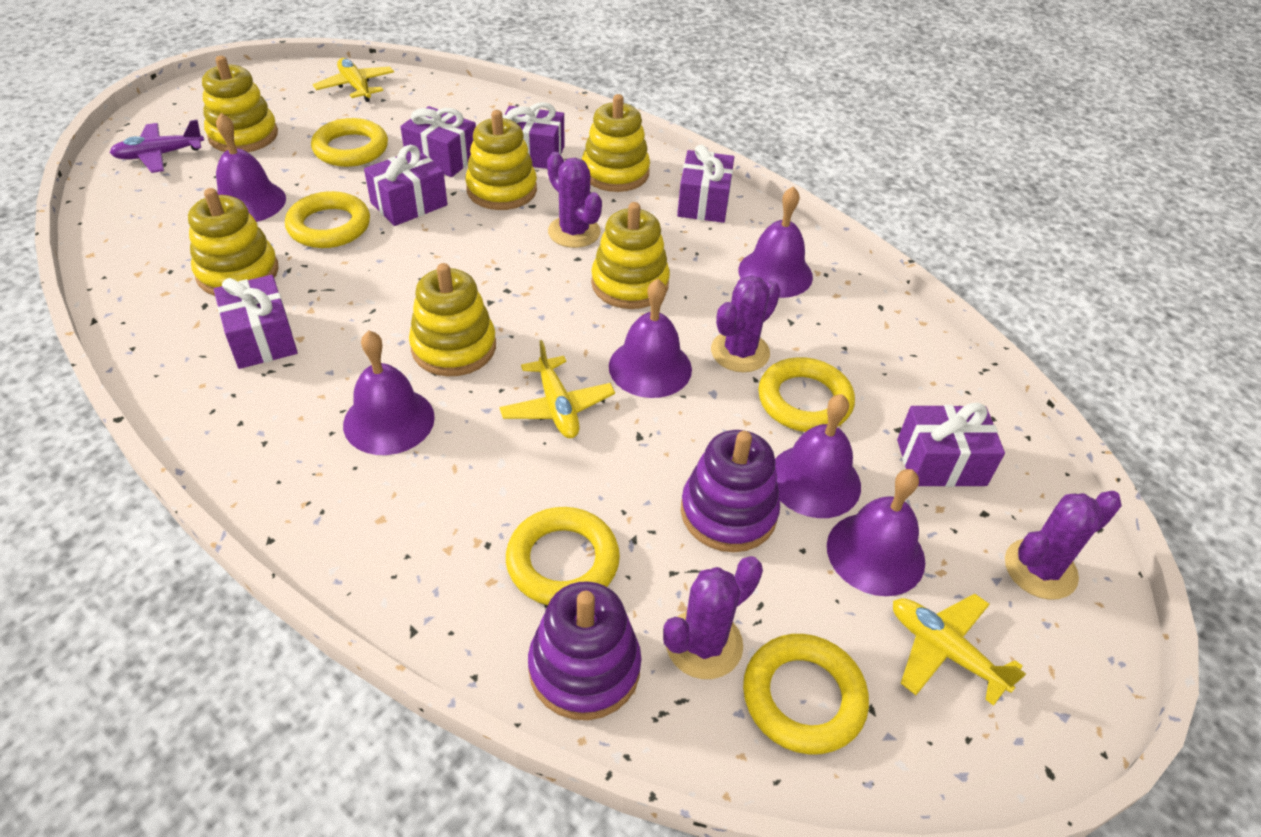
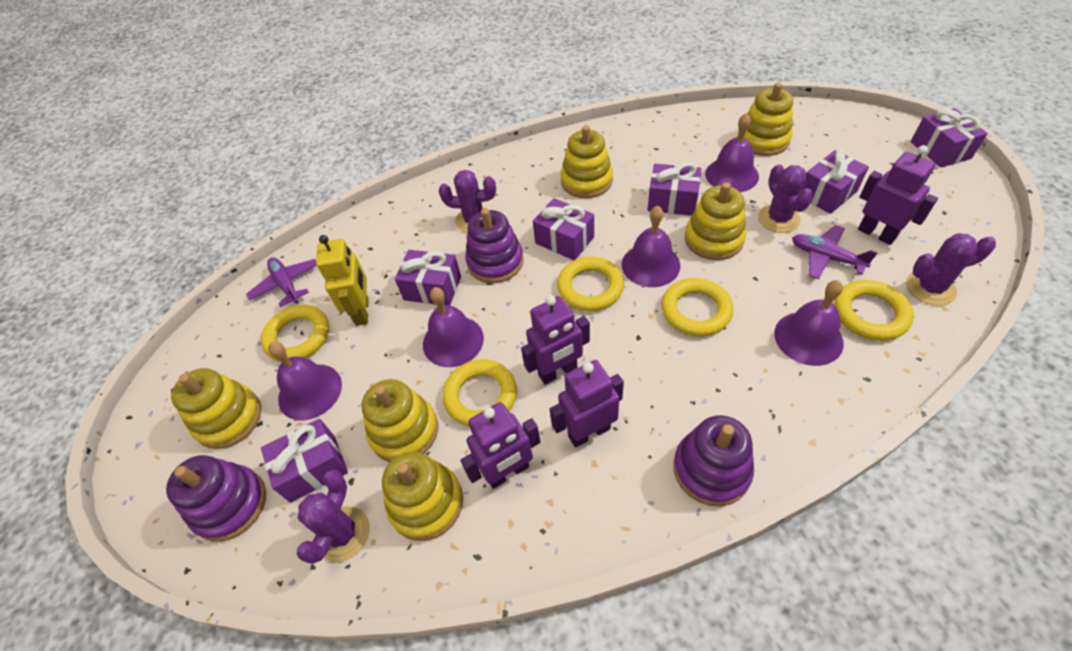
purple bell: 6 -> 5
purple plane: 1 -> 2
purple robot: 0 -> 4
purple stacking toy: 2 -> 3
yellow plane: 3 -> 0
yellow robot: 0 -> 1

